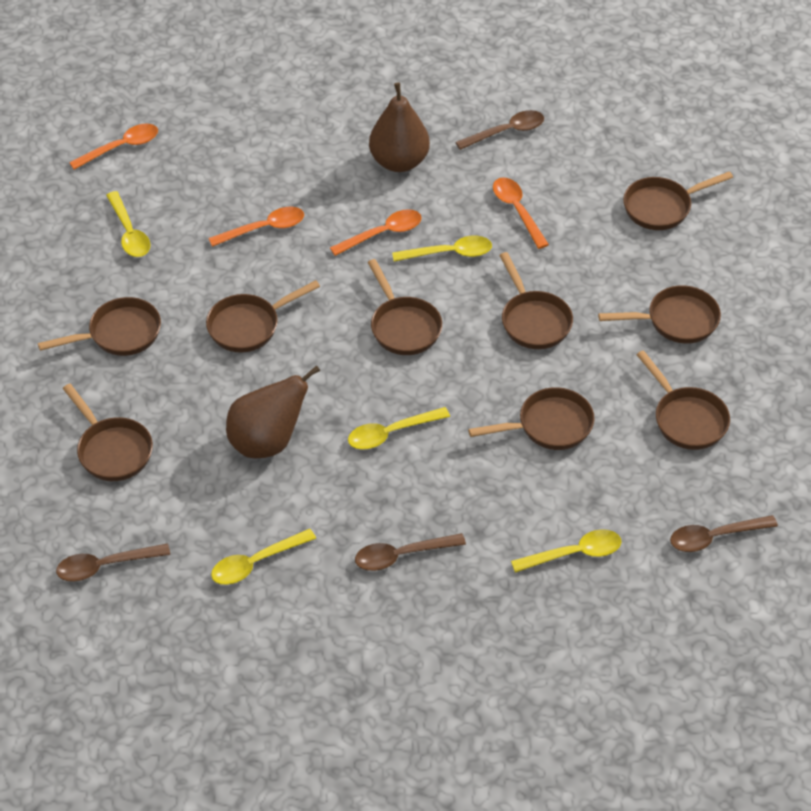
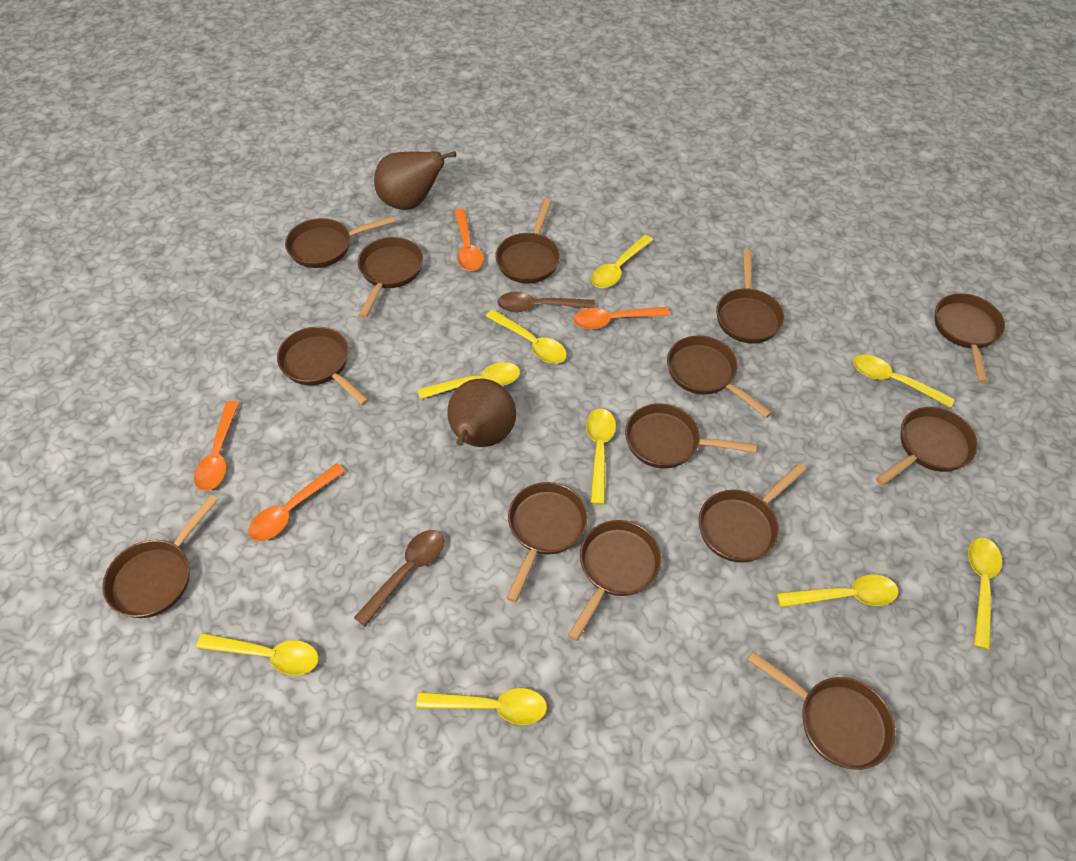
brown pan: 9 -> 14
brown spoon: 4 -> 2
yellow spoon: 5 -> 9

